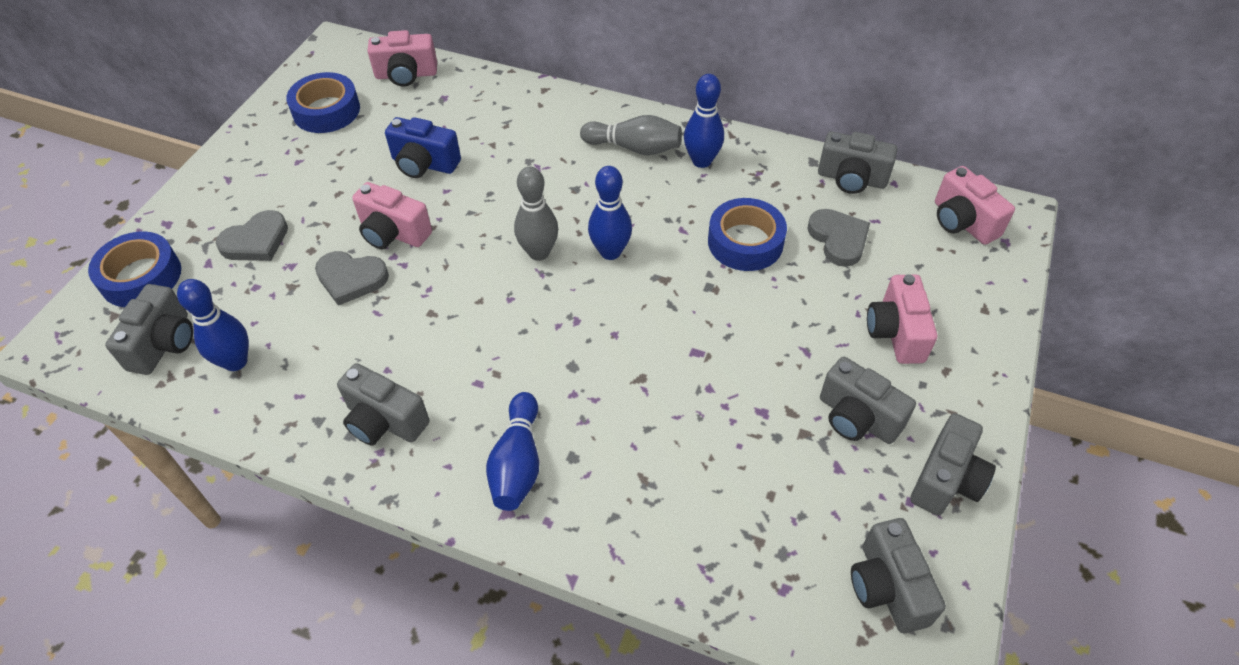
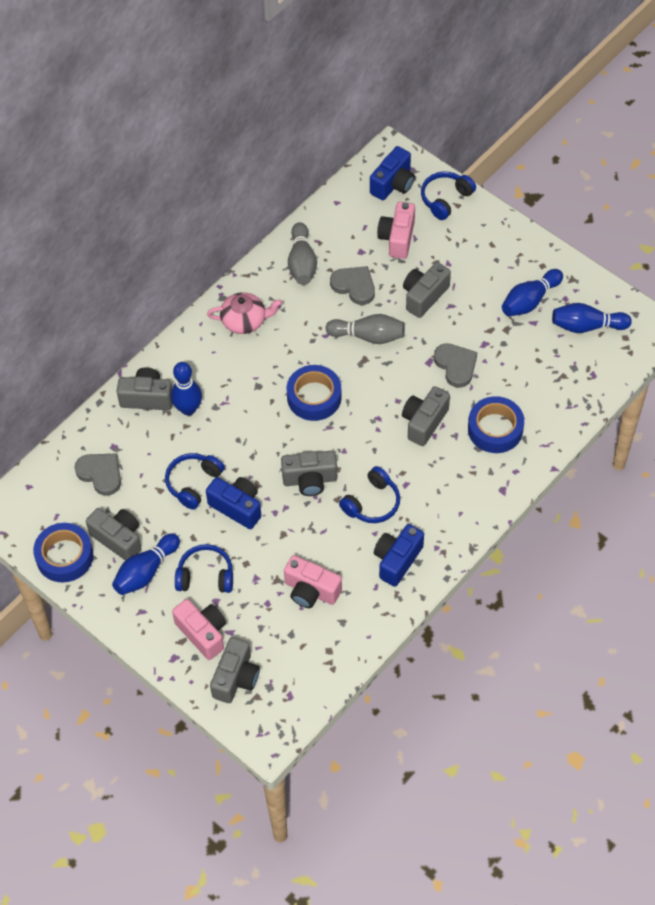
blue camera: 1 -> 3
blue headphones: 0 -> 4
pink camera: 4 -> 3
pink teapot: 0 -> 1

